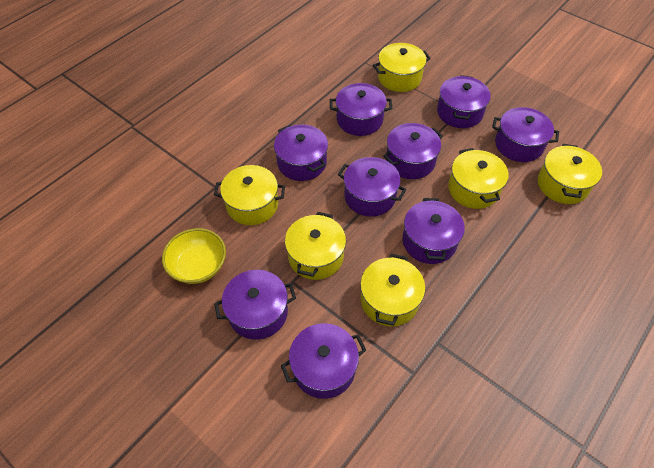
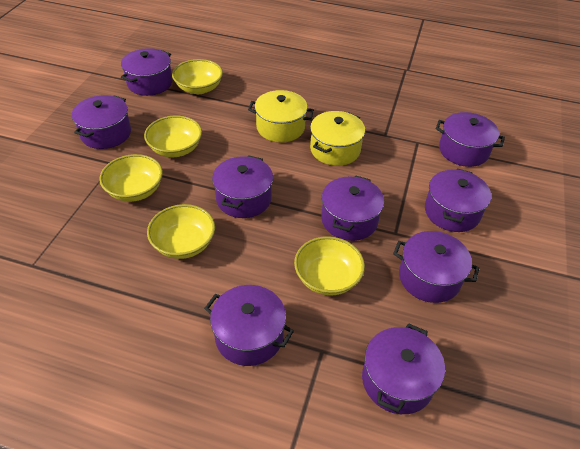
yellow bowl: 1 -> 5
yellow pot: 6 -> 2

